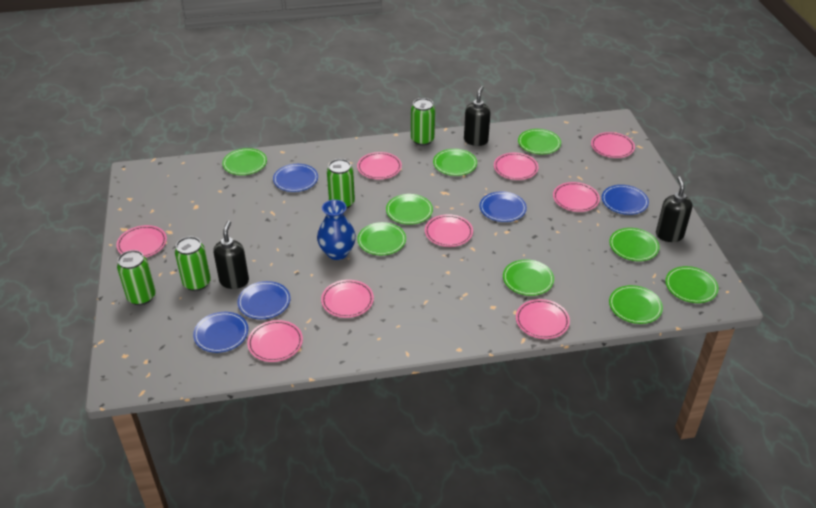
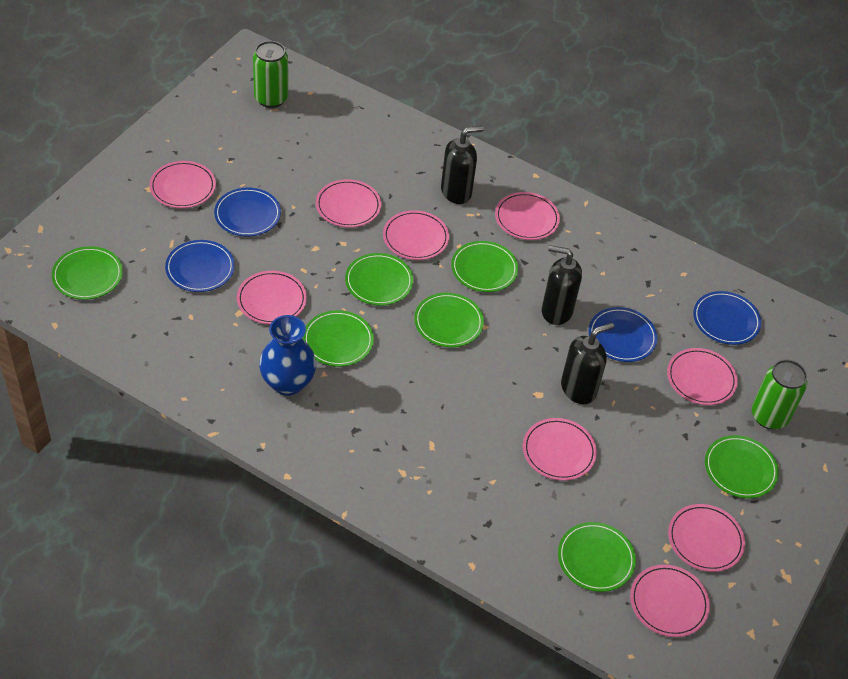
blue plate: 5 -> 4
green can: 4 -> 2
green plate: 9 -> 7

